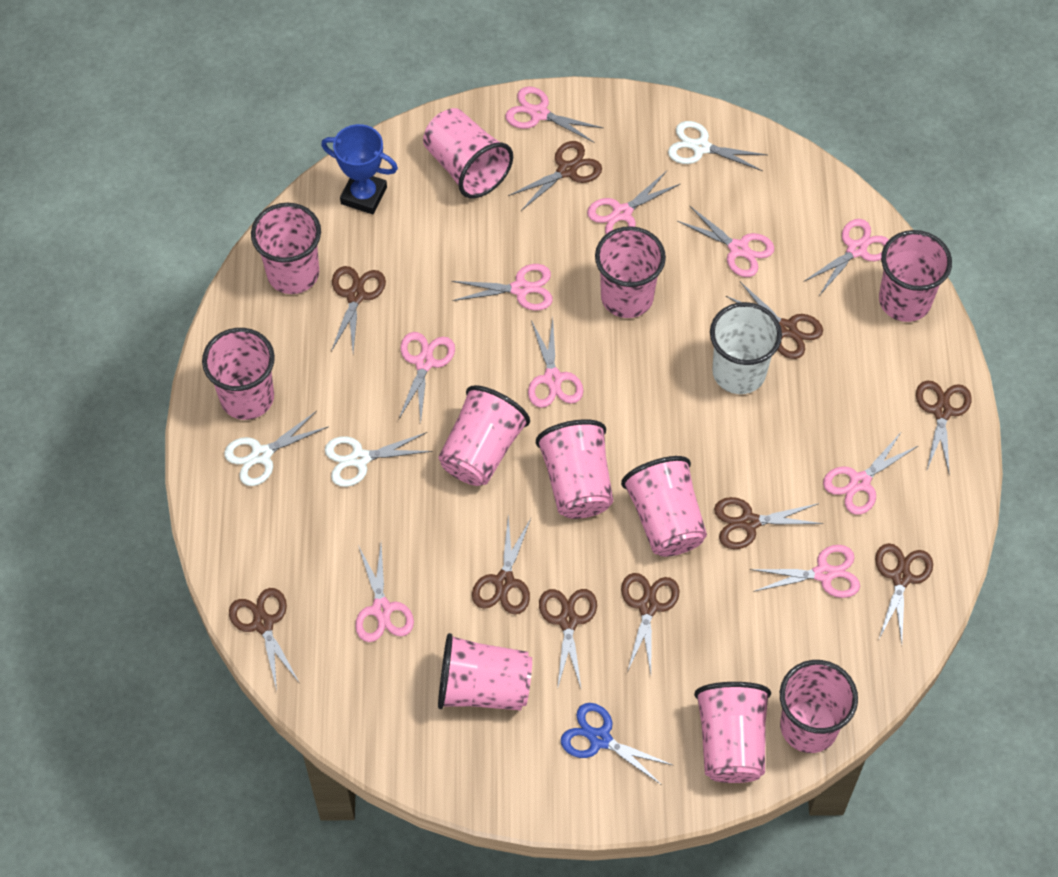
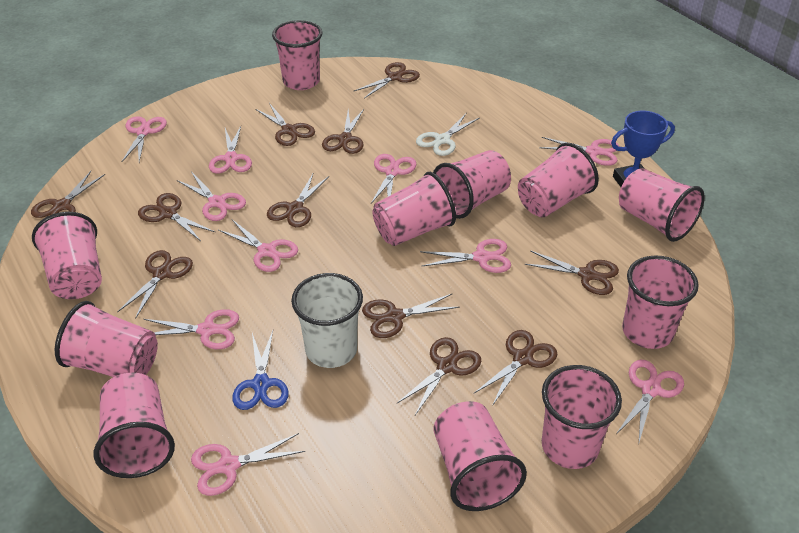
brown scissors: 10 -> 11
white scissors: 3 -> 1

